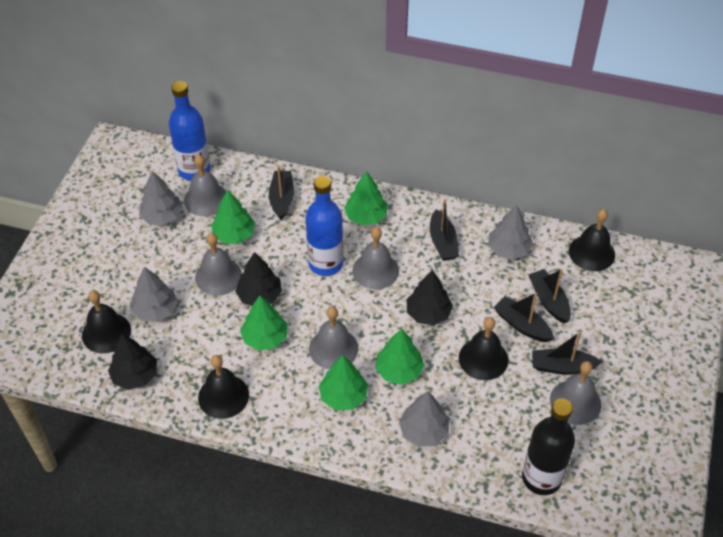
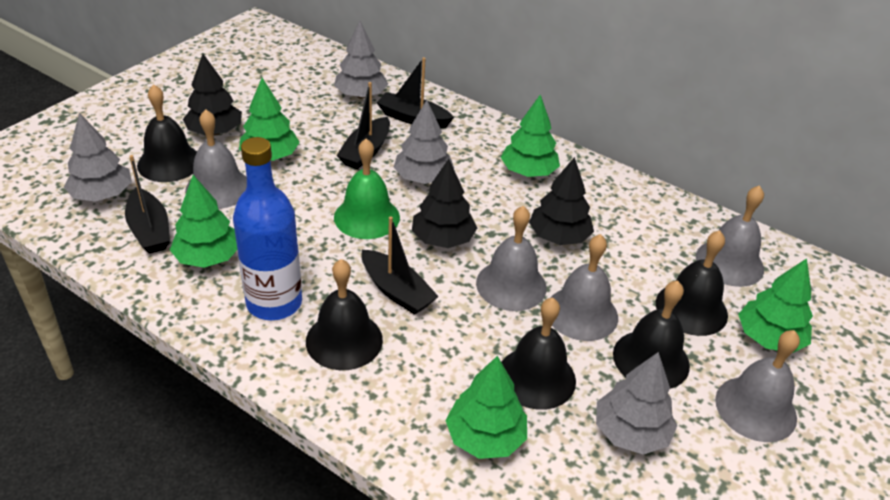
black bell: 4 -> 5
black boat: 5 -> 4
black bottle: 1 -> 0
blue bottle: 2 -> 1
green bell: 0 -> 1

